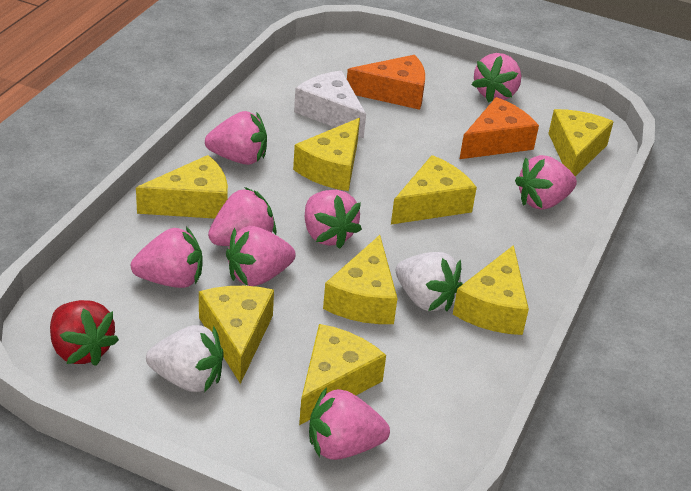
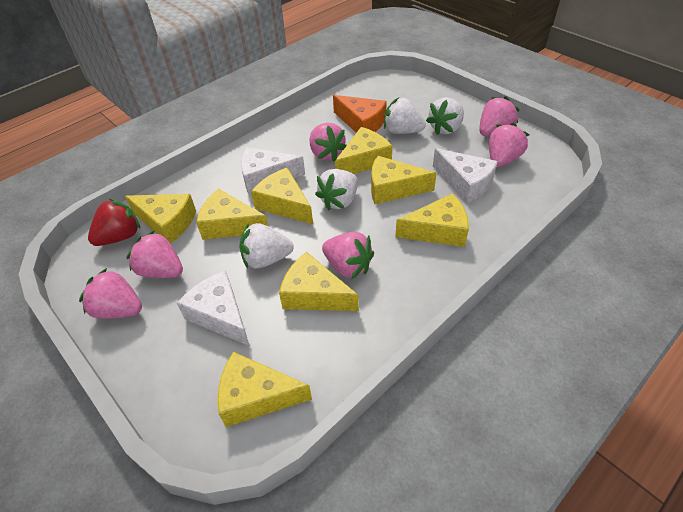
orange cheese: 2 -> 1
pink strawberry: 8 -> 6
white cheese: 1 -> 3
white strawberry: 2 -> 4

